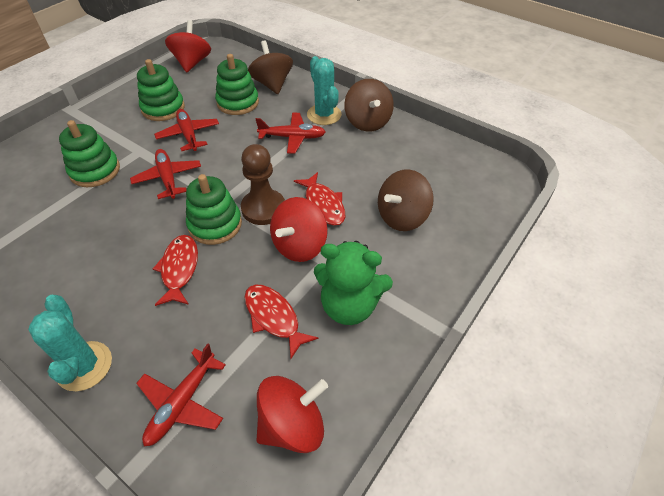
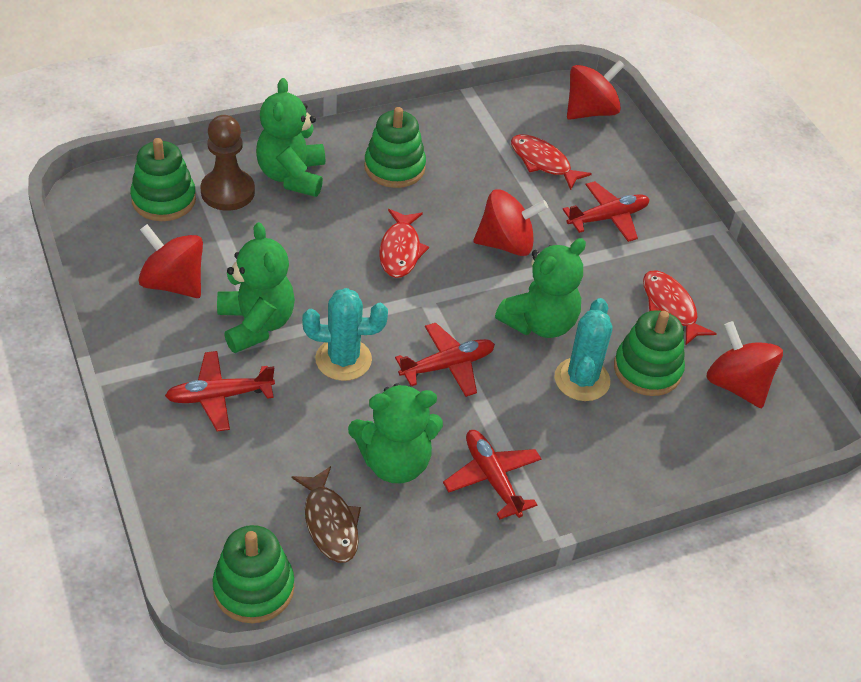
brown fish: 0 -> 1
brown spinning top: 3 -> 0
green teddy bear: 1 -> 4
red spinning top: 3 -> 4

